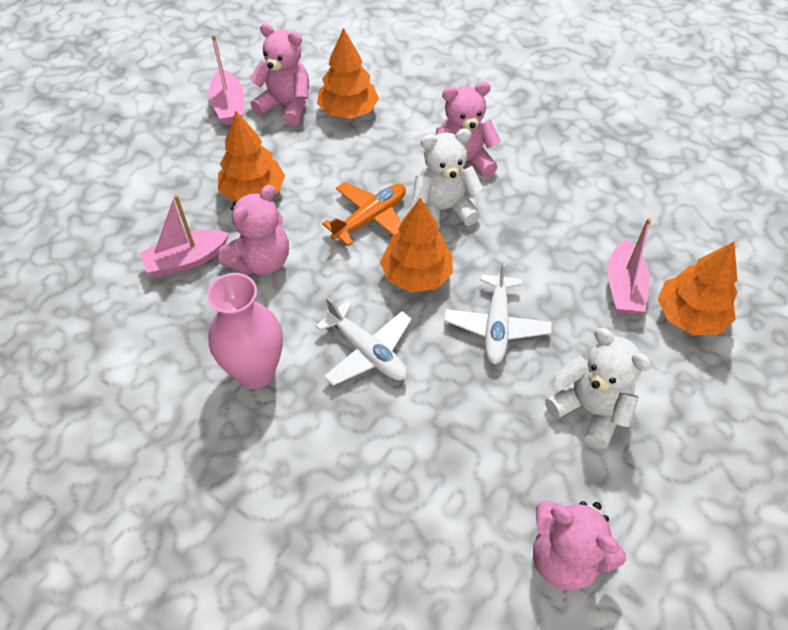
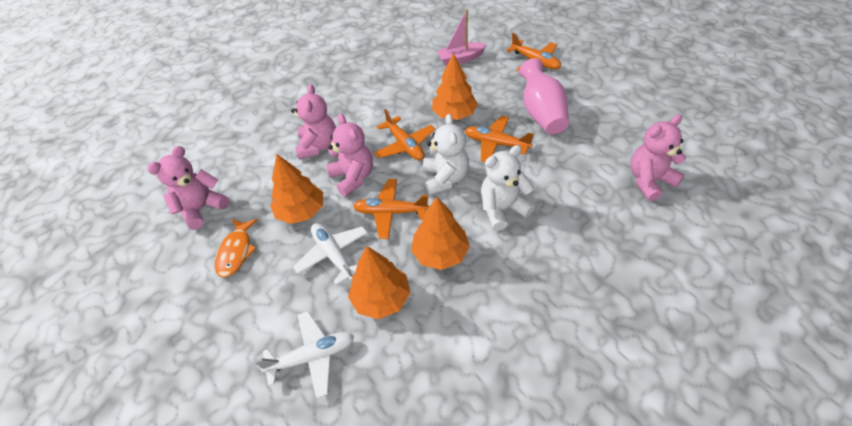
orange fish: 0 -> 1
orange plane: 1 -> 4
pink boat: 3 -> 1

